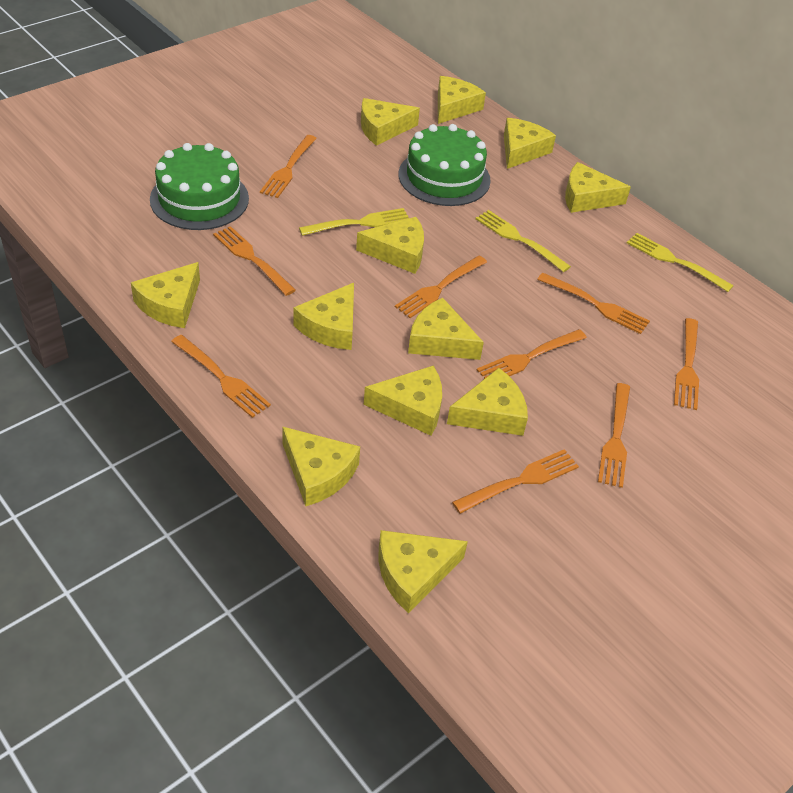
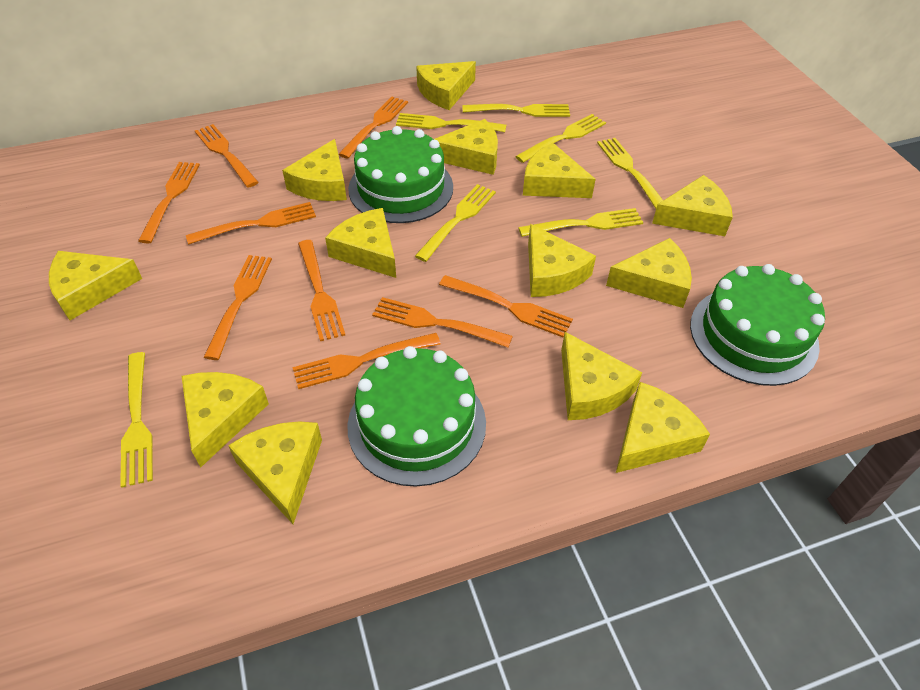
green cake: 2 -> 3
yellow cheese: 12 -> 13
yellow fork: 3 -> 7

